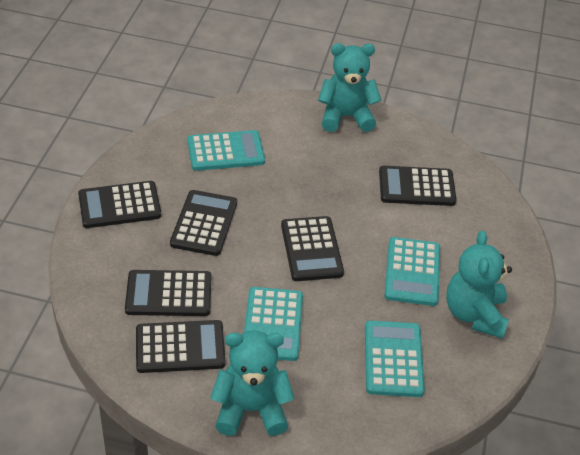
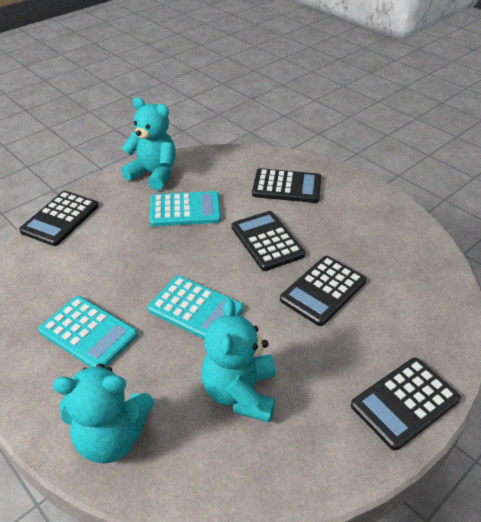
black calculator: 6 -> 5
turquoise calculator: 4 -> 3

